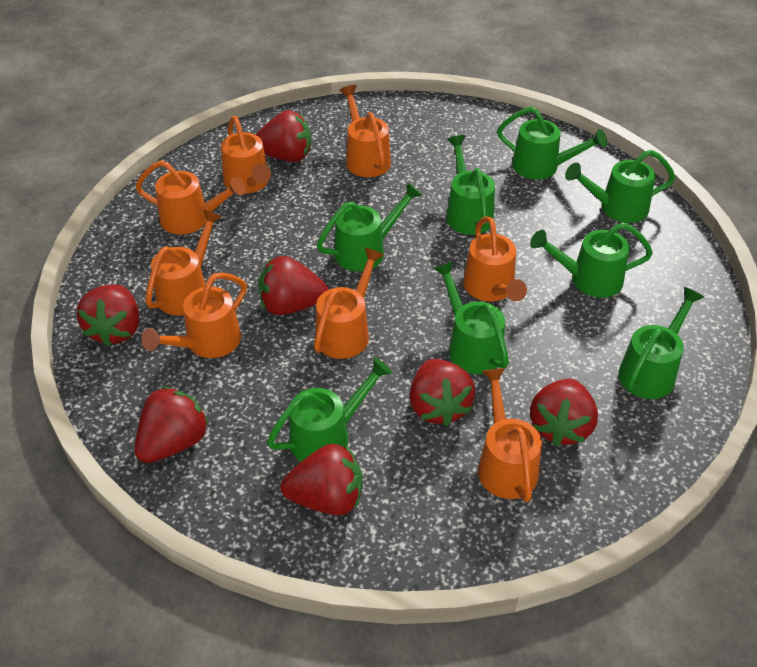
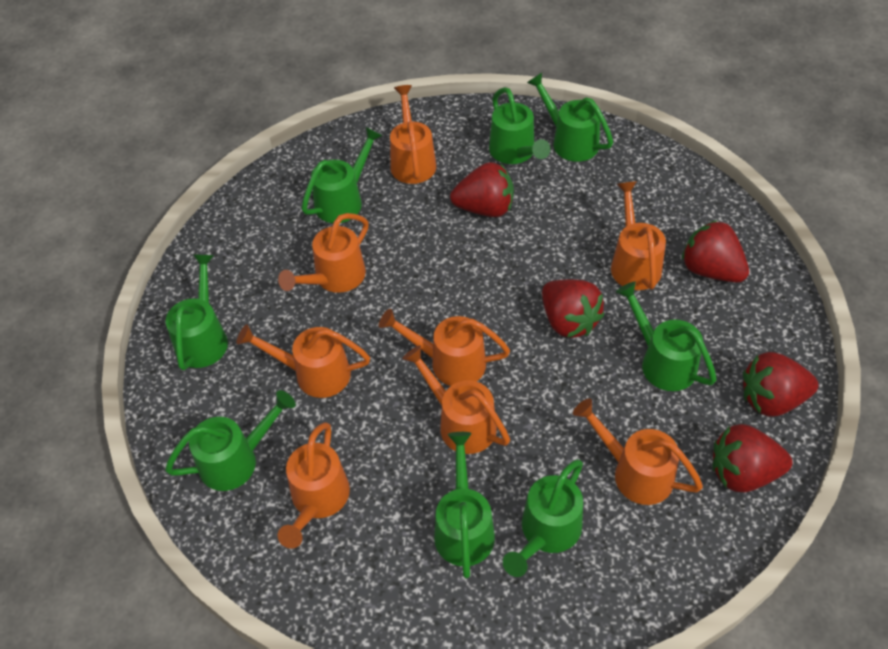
red strawberry: 7 -> 5

